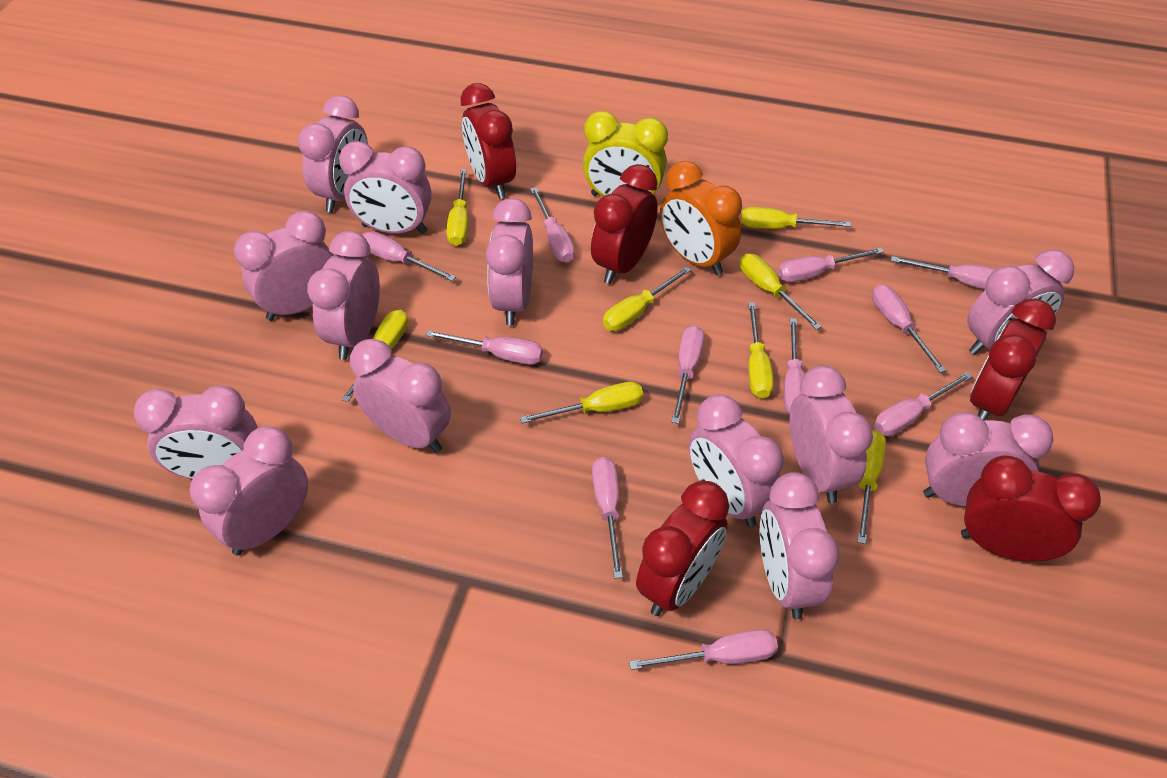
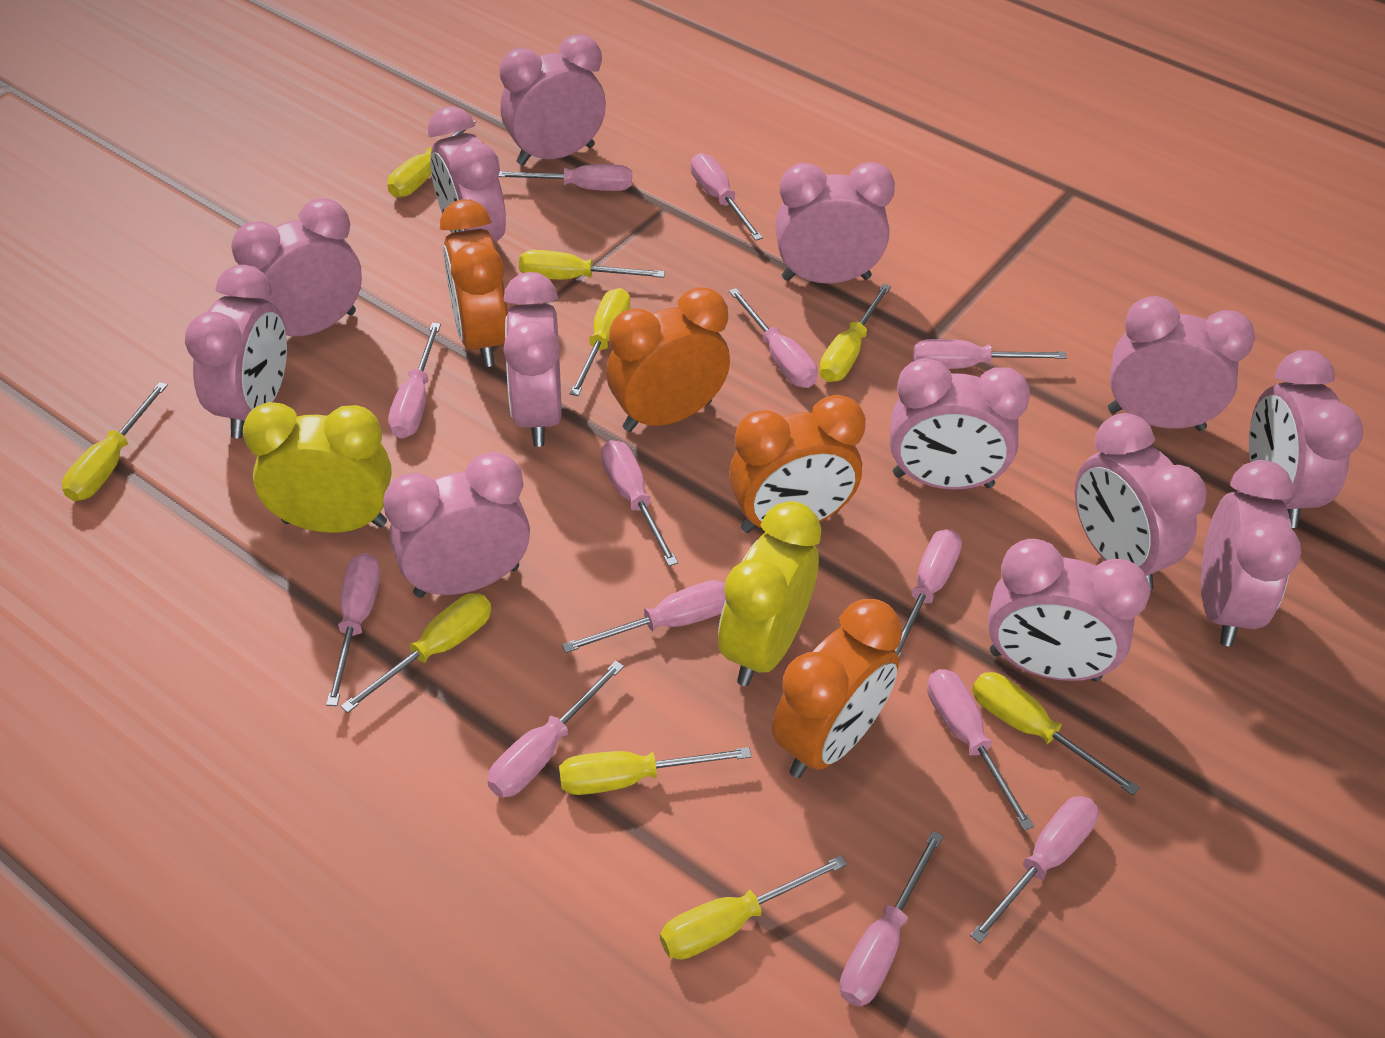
orange clock: 1 -> 4
pink screwdriver: 11 -> 13
red clock: 5 -> 0
yellow clock: 1 -> 2
yellow screwdriver: 8 -> 9

